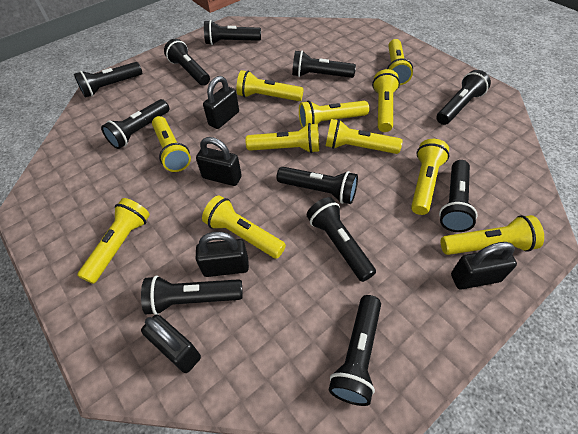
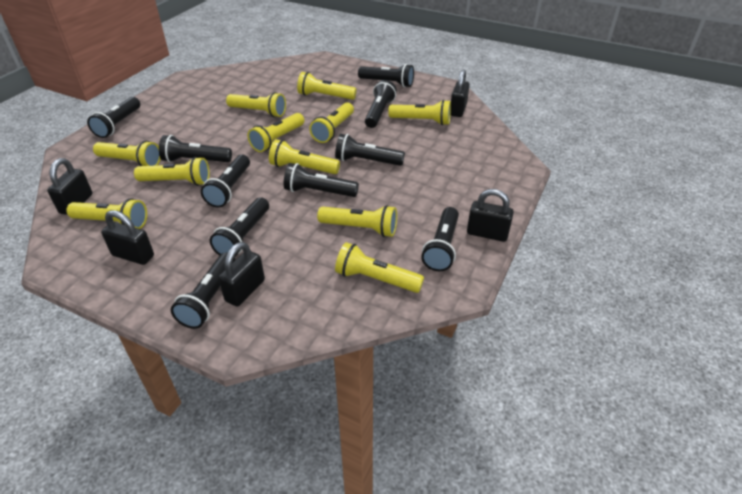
black flashlight: 11 -> 10

